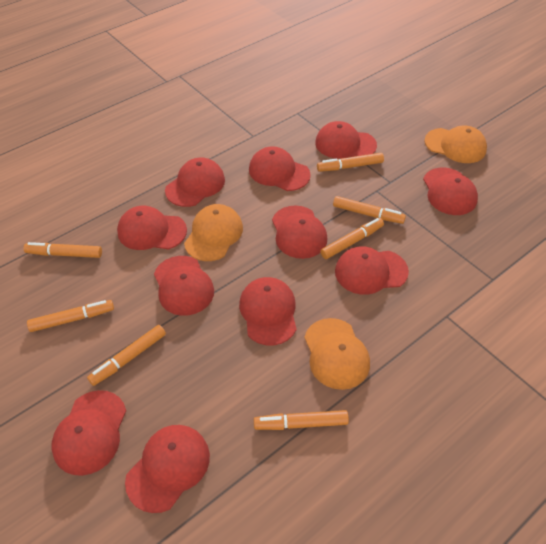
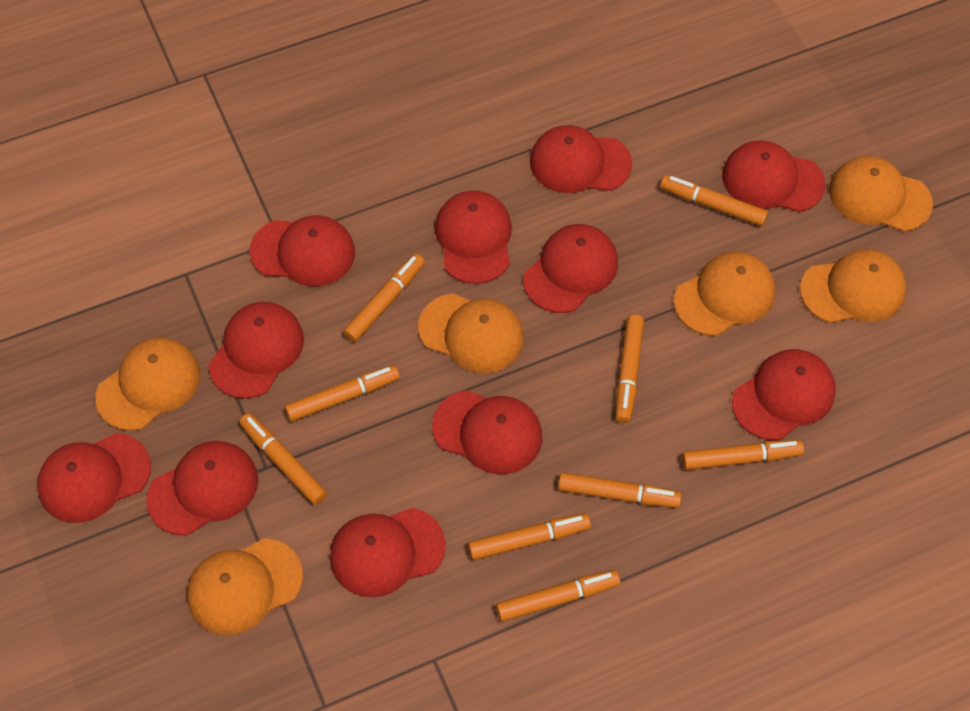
orange cap: 3 -> 6
orange marker: 7 -> 9

